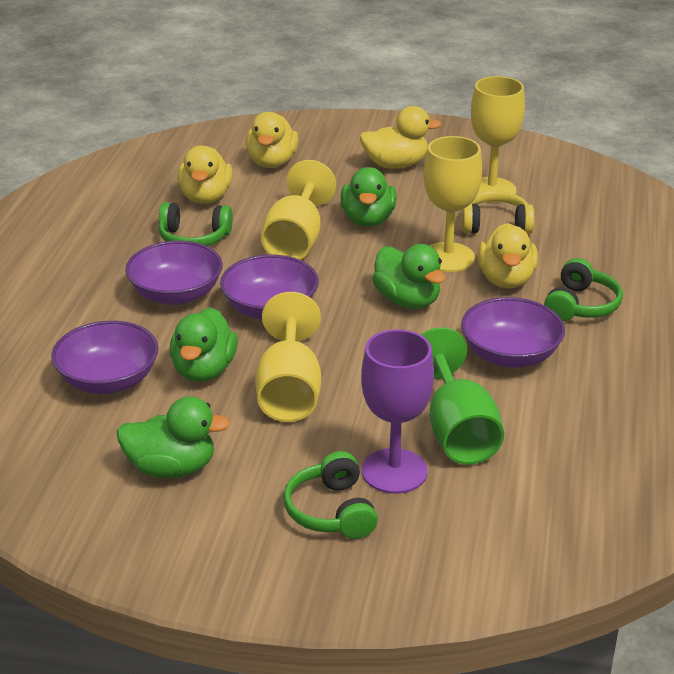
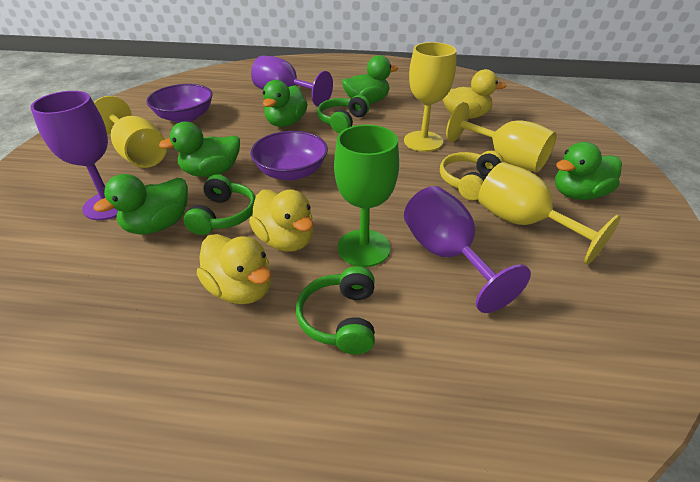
green duck: 4 -> 5
purple bowl: 4 -> 2
purple goblet: 1 -> 3
yellow duck: 4 -> 3

